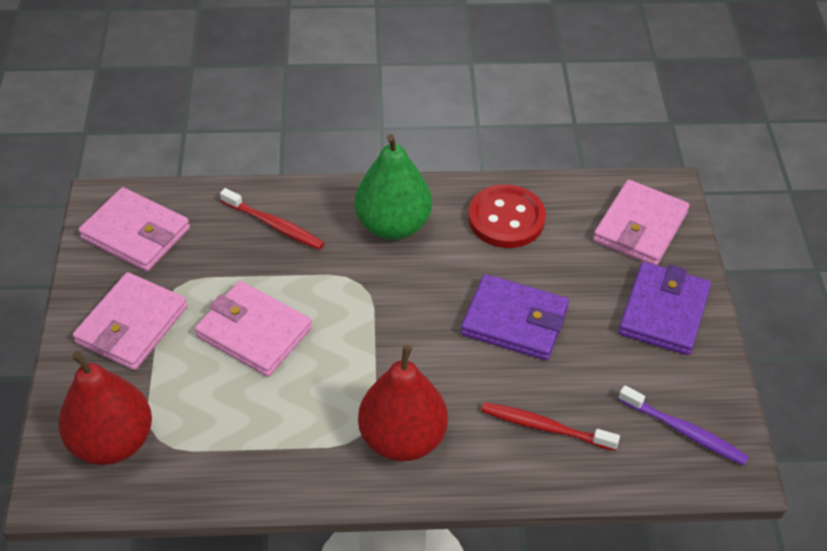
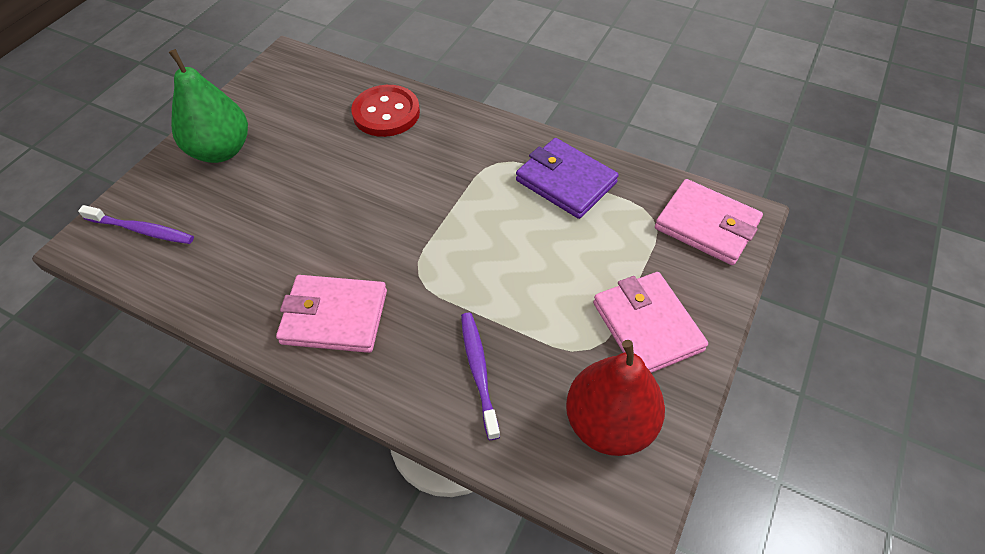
pink wallet: 4 -> 3
purple toothbrush: 1 -> 2
purple wallet: 2 -> 1
red pear: 2 -> 1
red toothbrush: 2 -> 0

